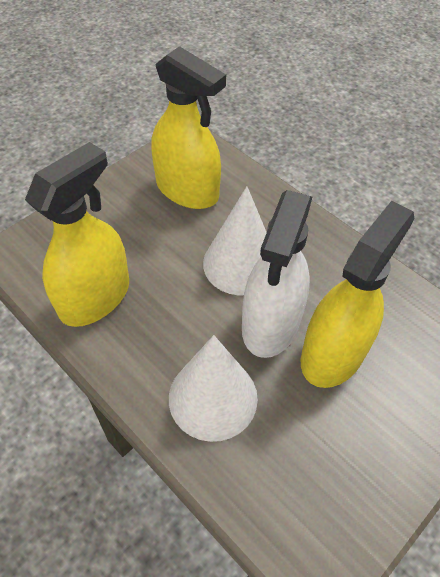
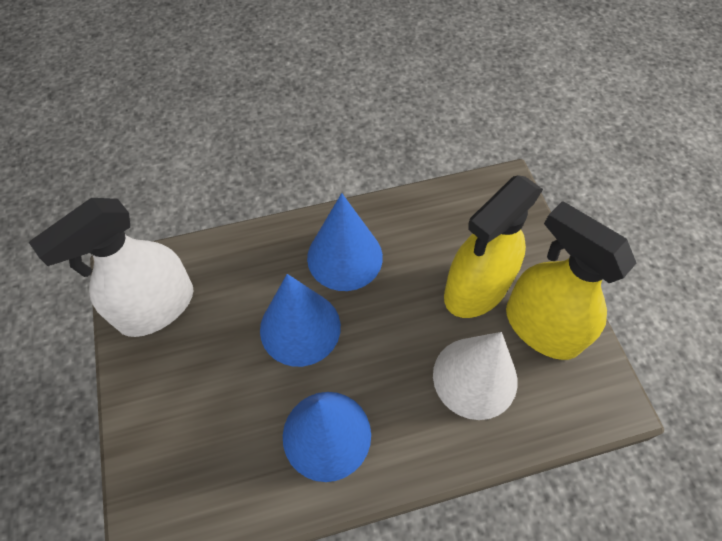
blue cone: 0 -> 3
white cone: 2 -> 1
yellow spray bottle: 3 -> 2

